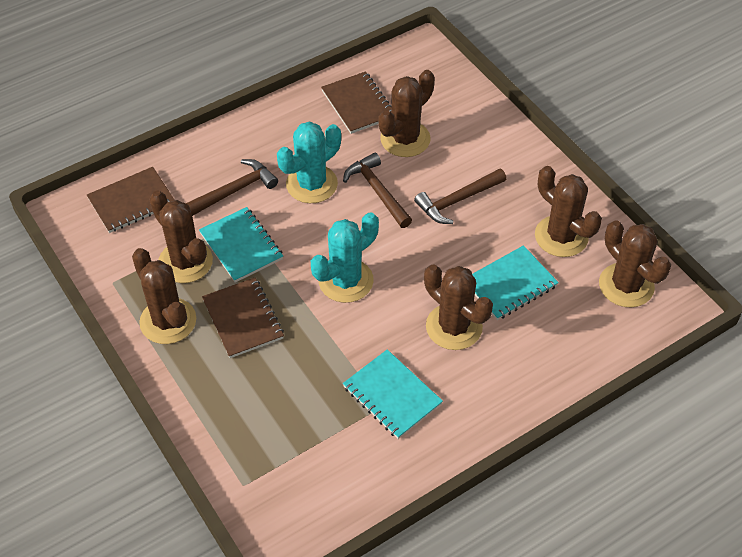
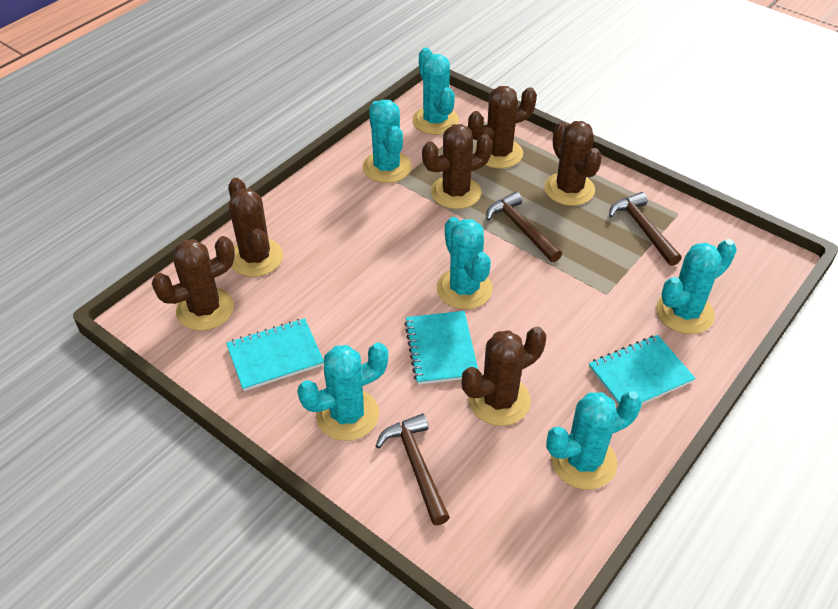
brown notebook: 3 -> 0
turquoise cactus: 2 -> 6

